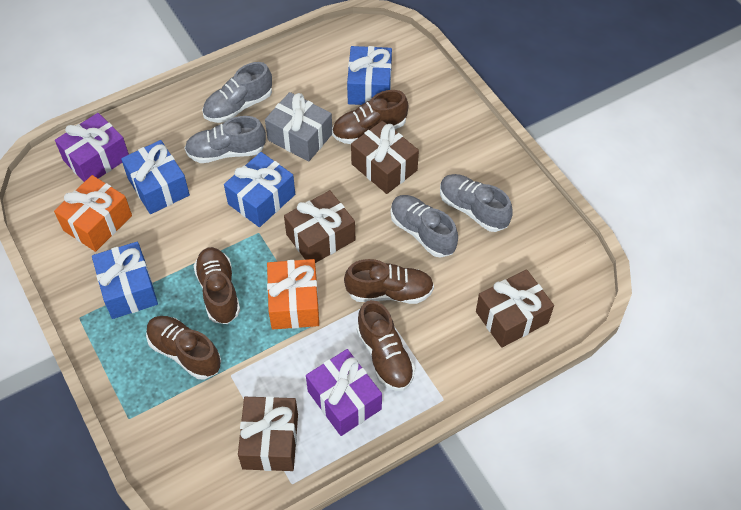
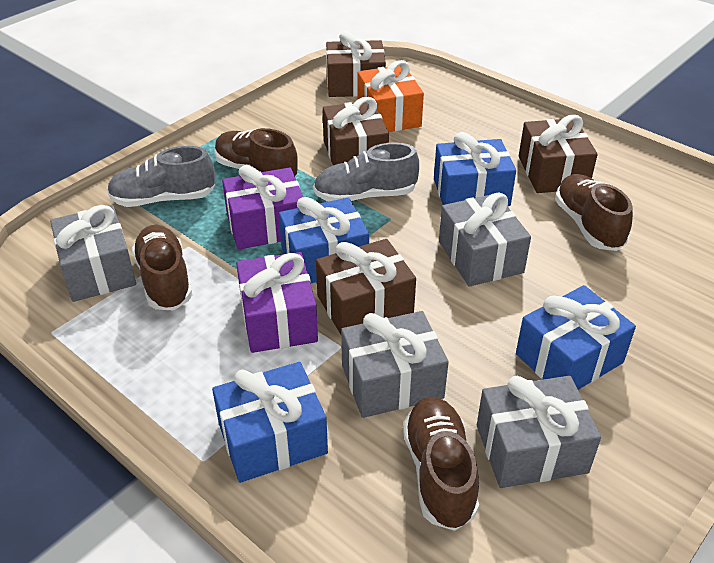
brown shoe: 5 -> 4
grey gift: 1 -> 4
grey shoe: 4 -> 2
orange gift: 2 -> 1

